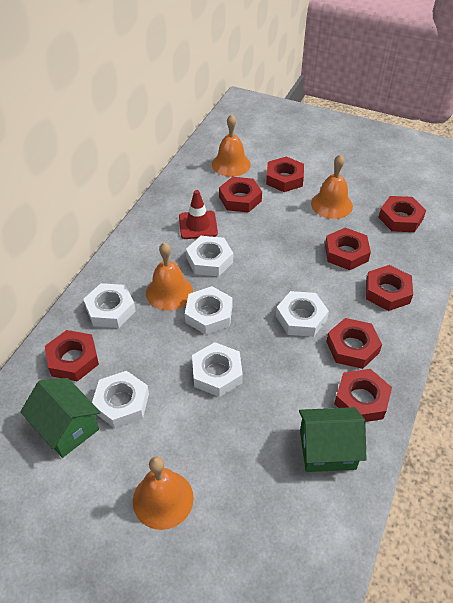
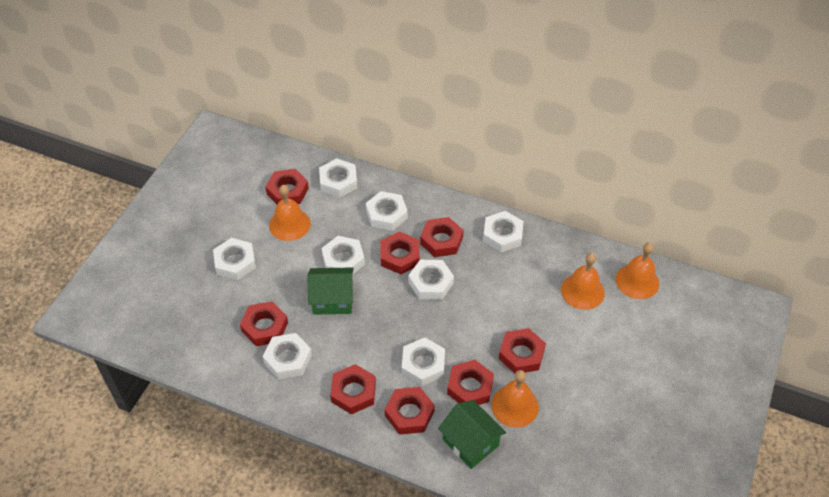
red traffic cone: 1 -> 0
white nut: 6 -> 8

